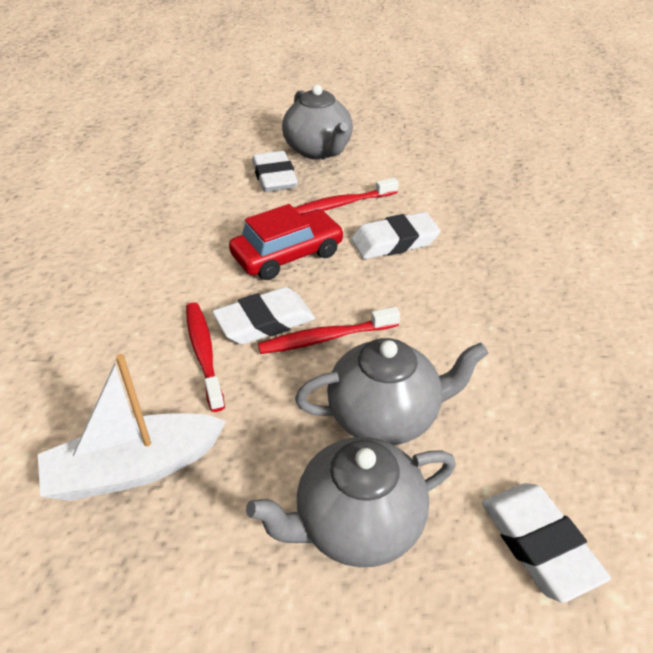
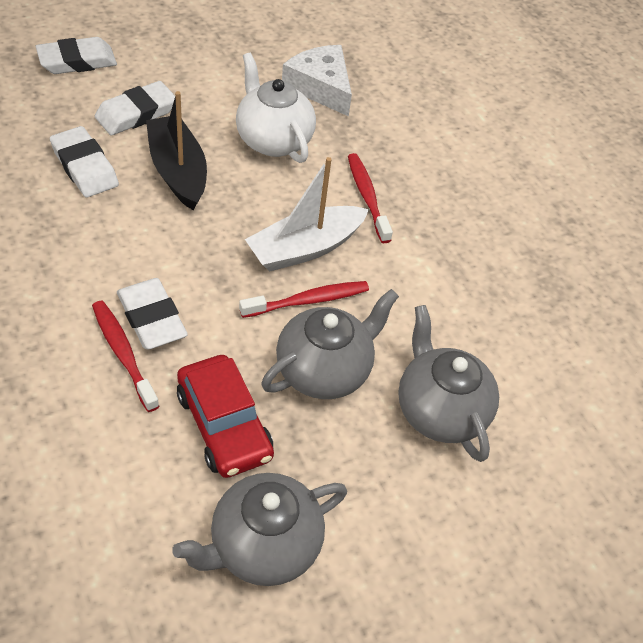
black boat: 0 -> 1
white cheese: 0 -> 1
white teapot: 0 -> 1

